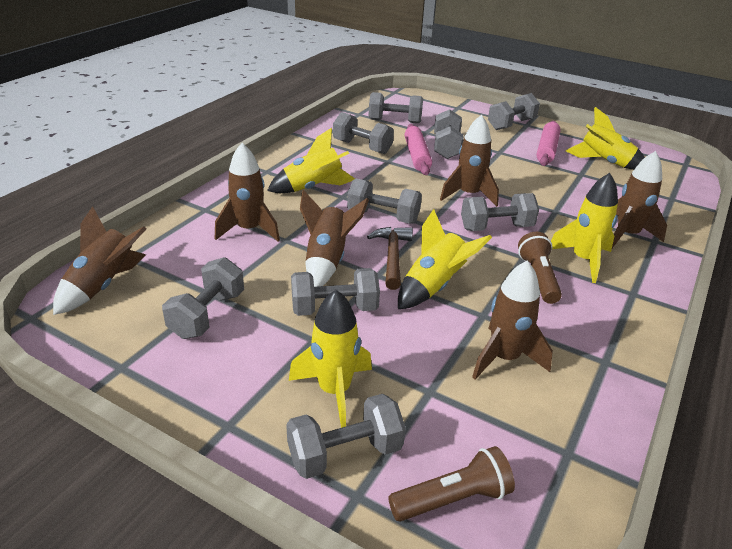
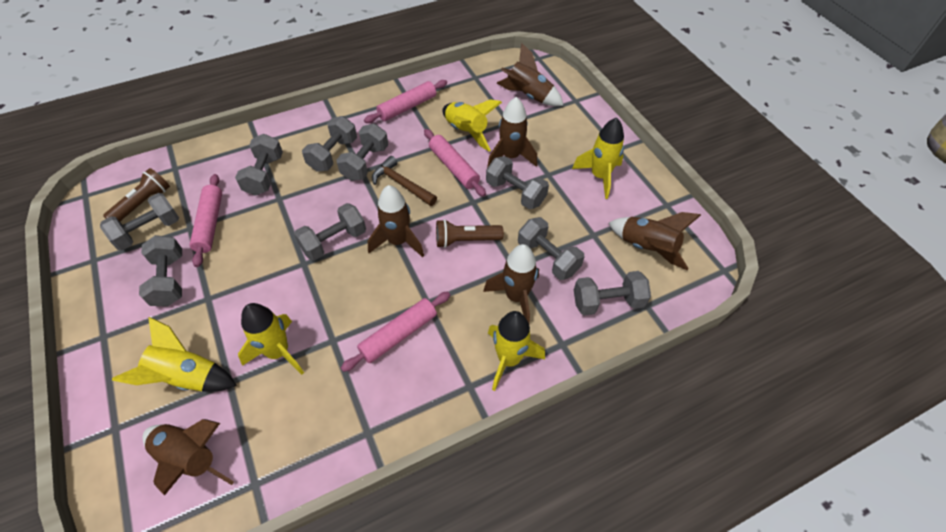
pink rolling pin: 2 -> 4

